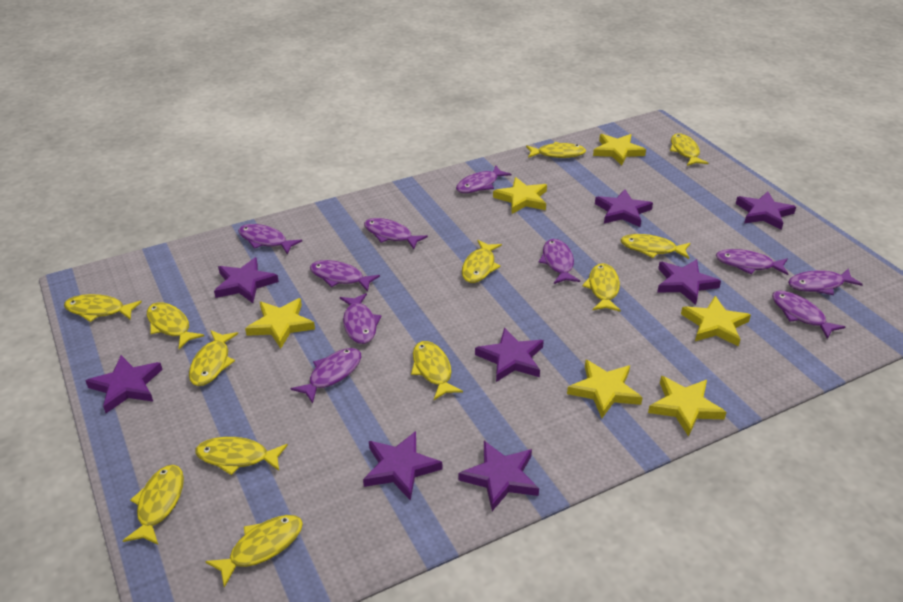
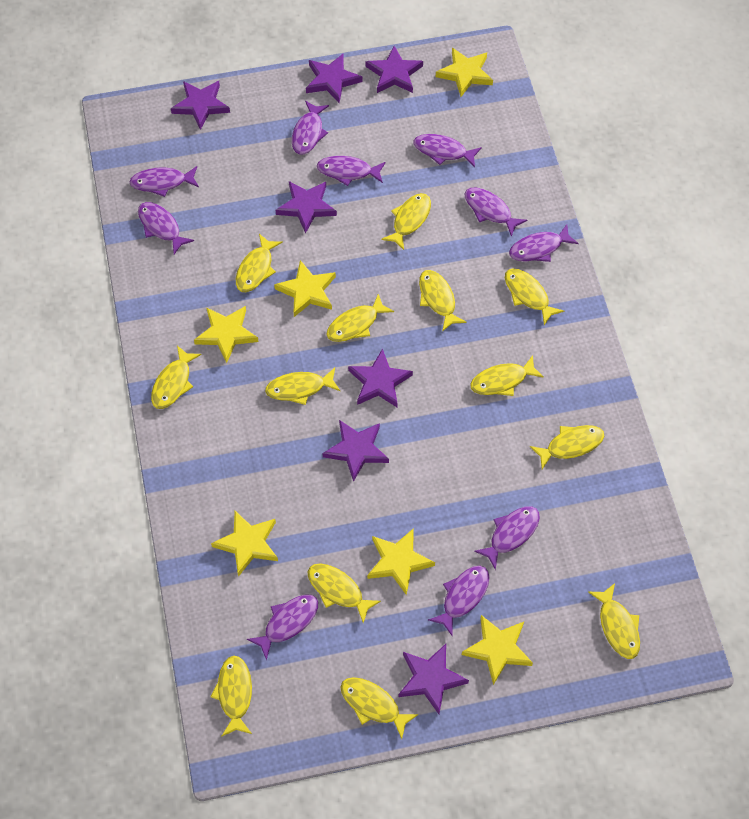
purple star: 8 -> 7
yellow fish: 12 -> 13

